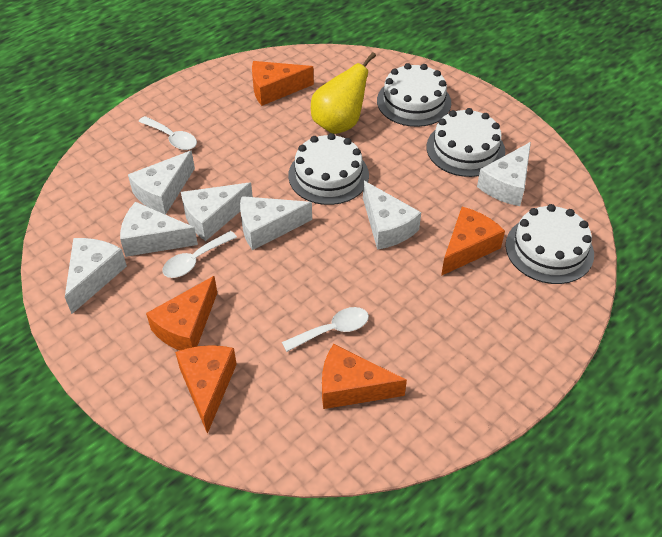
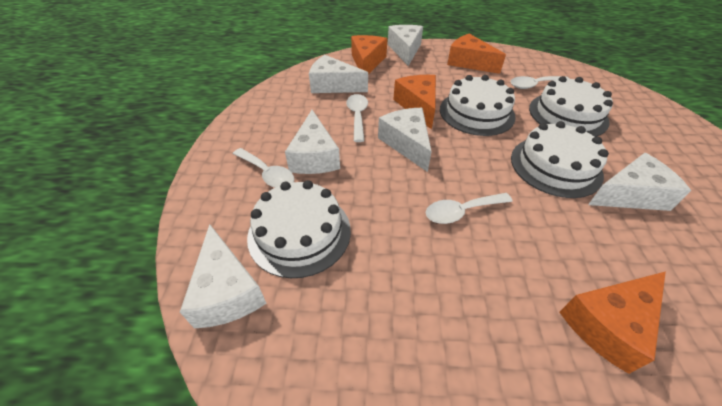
orange cheese: 5 -> 4
white cheese: 7 -> 6
white spoon: 3 -> 4
yellow pear: 1 -> 0

